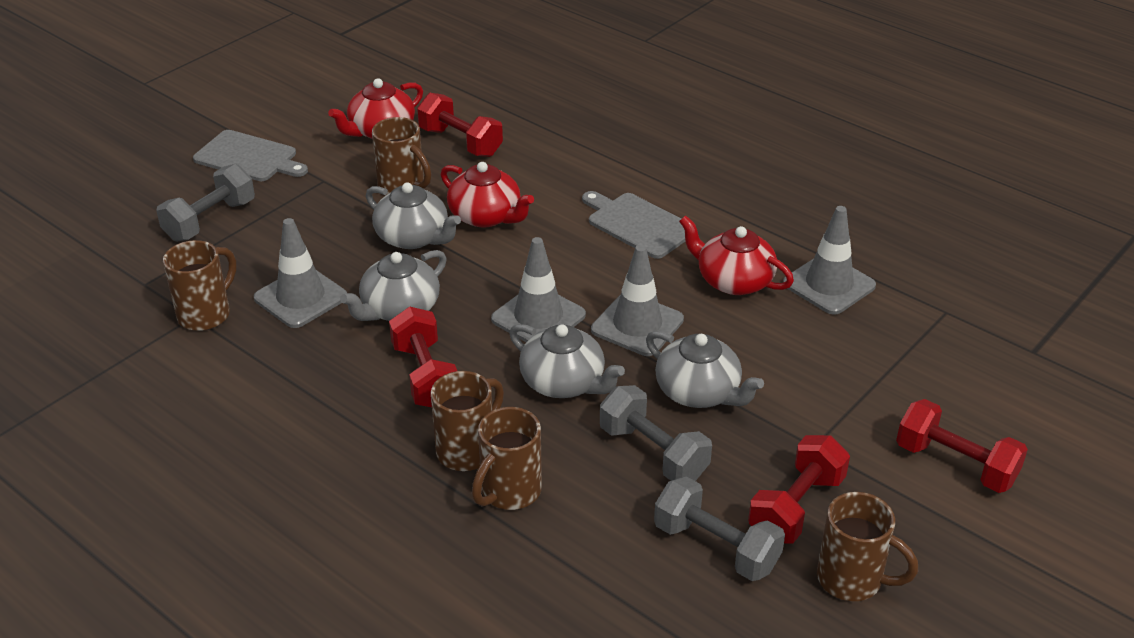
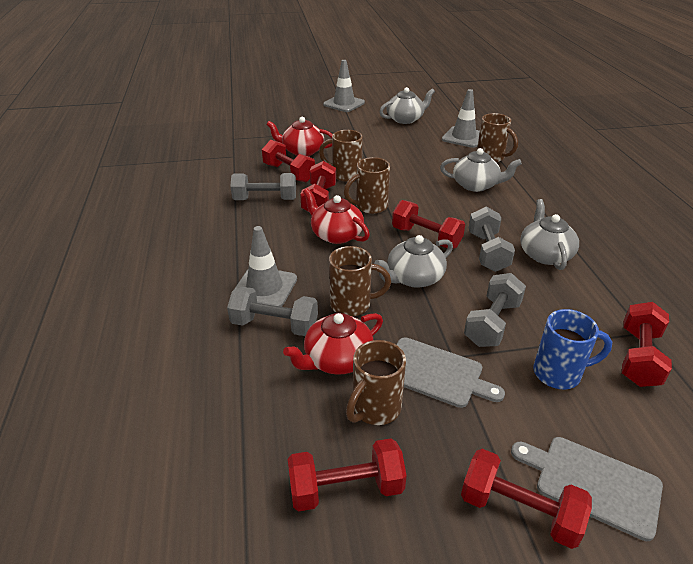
blue mug: 0 -> 1
grey dumbbell: 3 -> 4
grey traffic cone: 4 -> 3
red dumbbell: 4 -> 6

